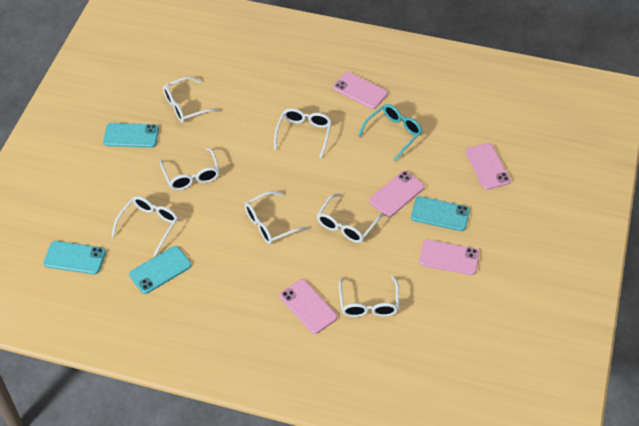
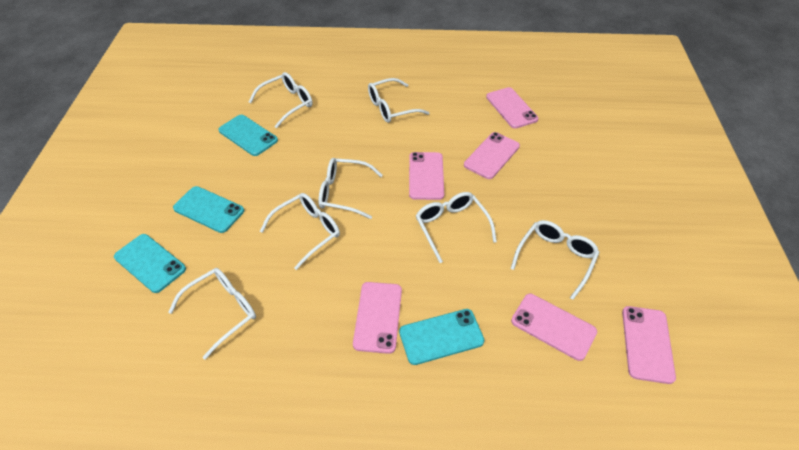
pink phone: 5 -> 6
turquoise glasses: 1 -> 0

